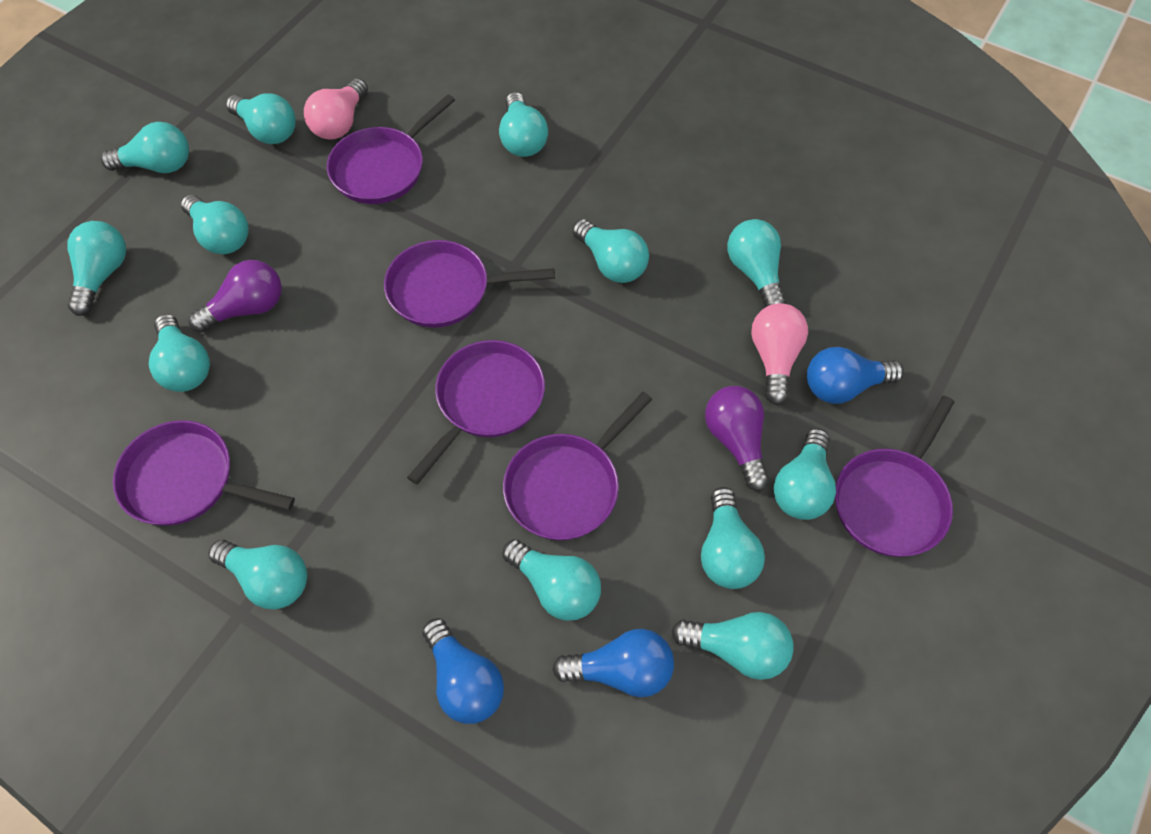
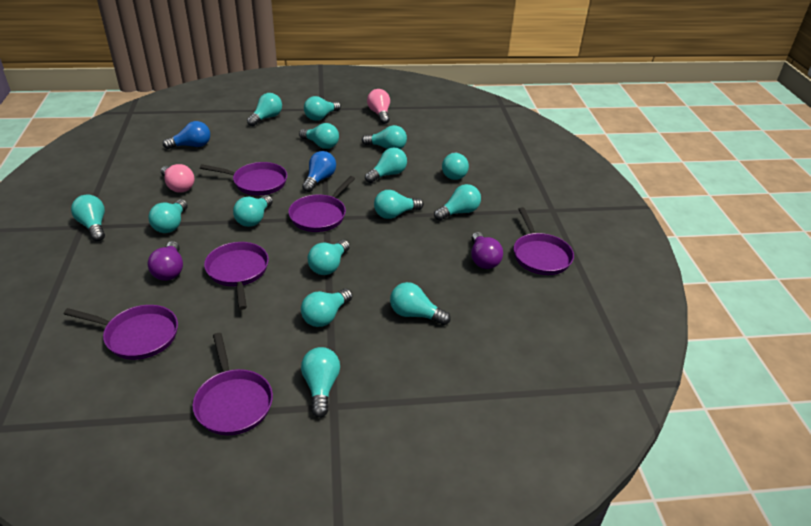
blue light bulb: 3 -> 2
turquoise light bulb: 13 -> 15

